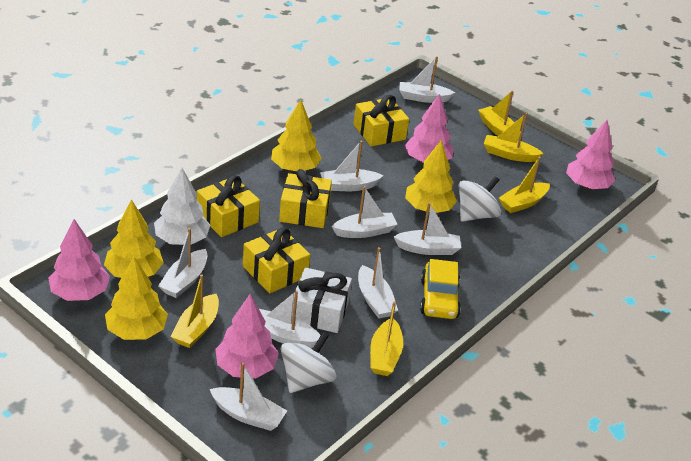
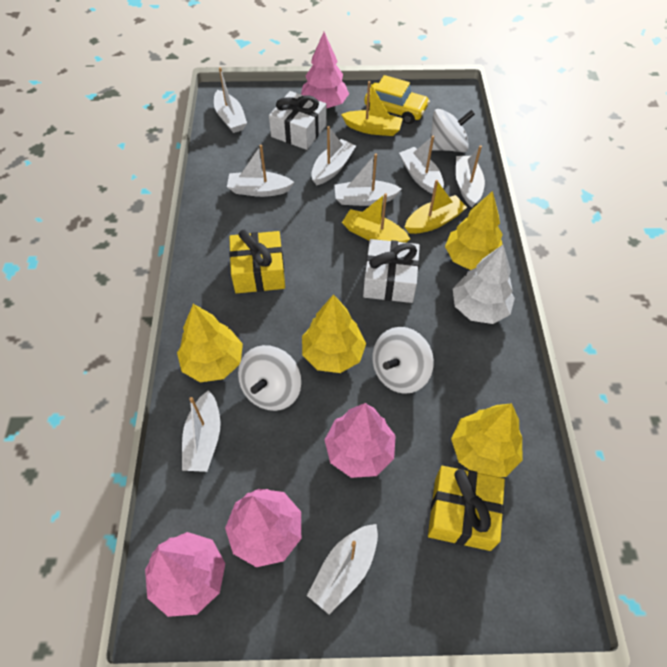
white gift: 1 -> 2
white spinning top: 2 -> 3
yellow boat: 5 -> 3
yellow gift: 4 -> 2

